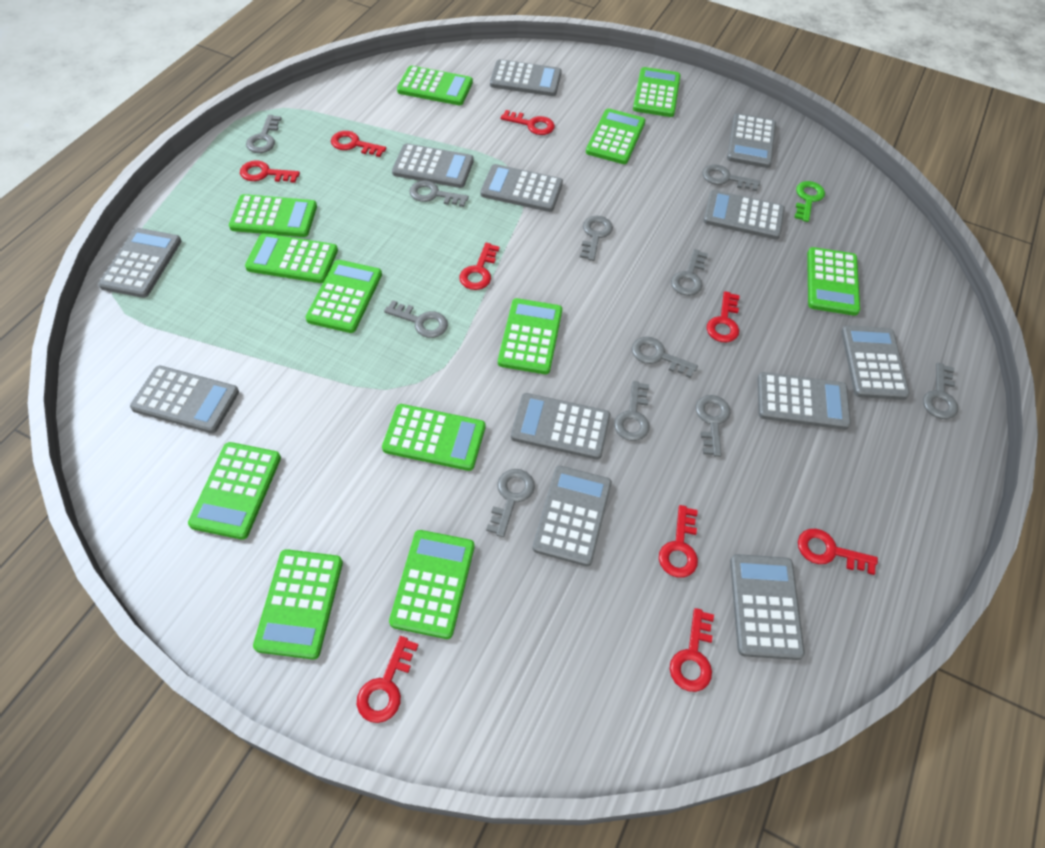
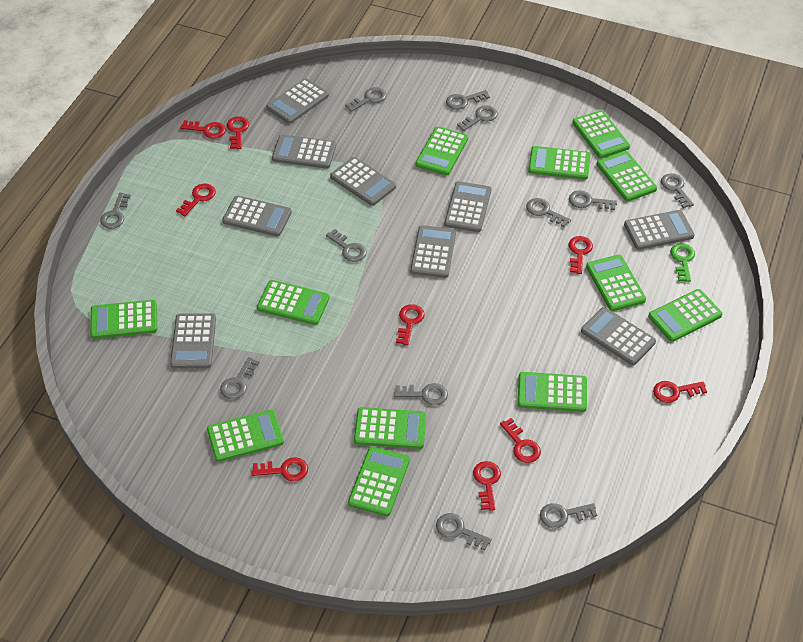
grey calculator: 12 -> 9
grey key: 11 -> 12

